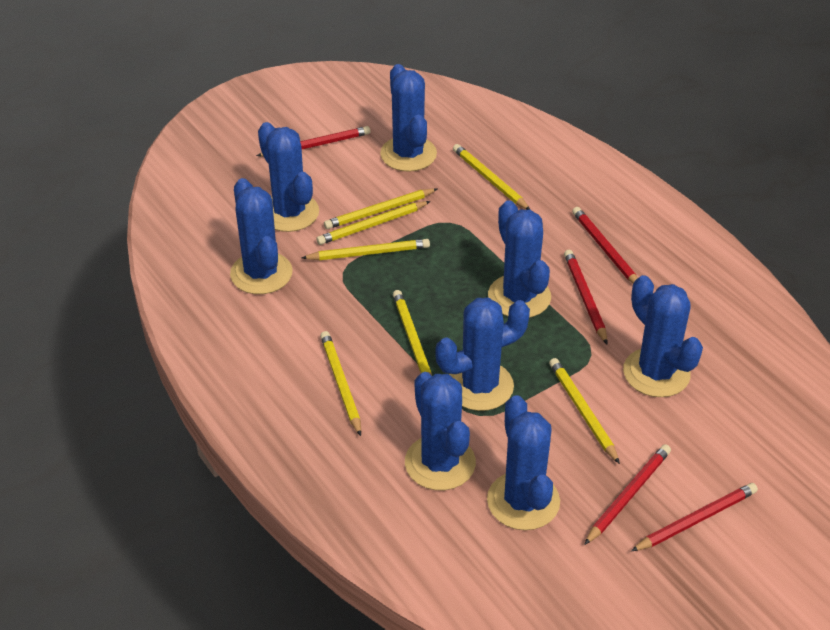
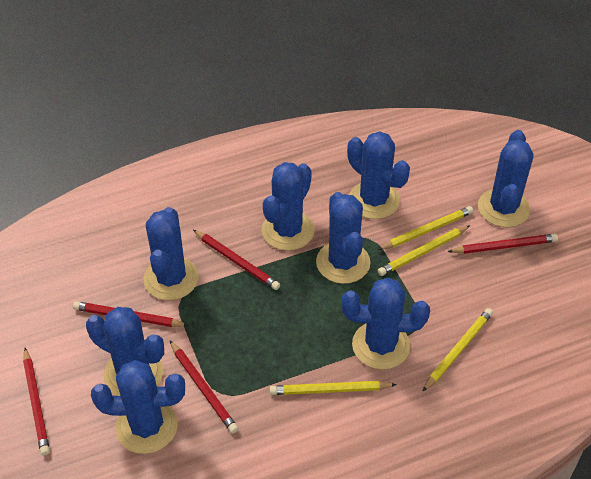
yellow pencil: 7 -> 4

